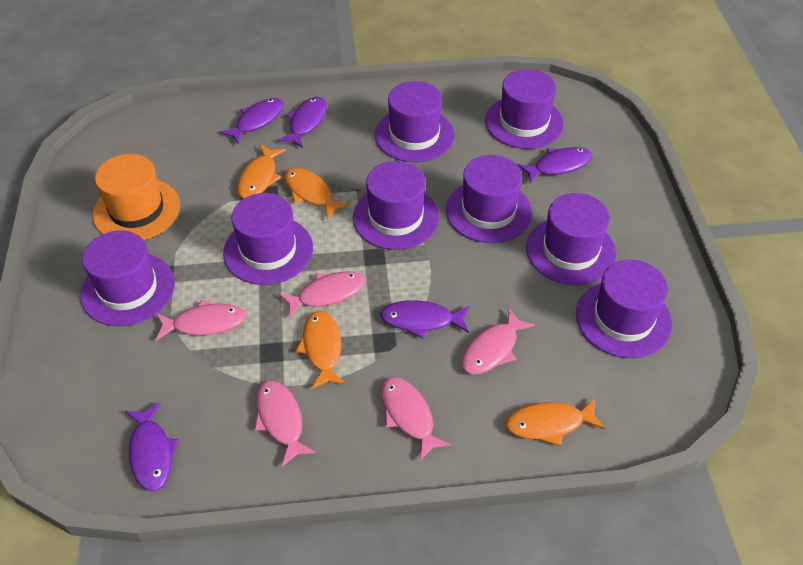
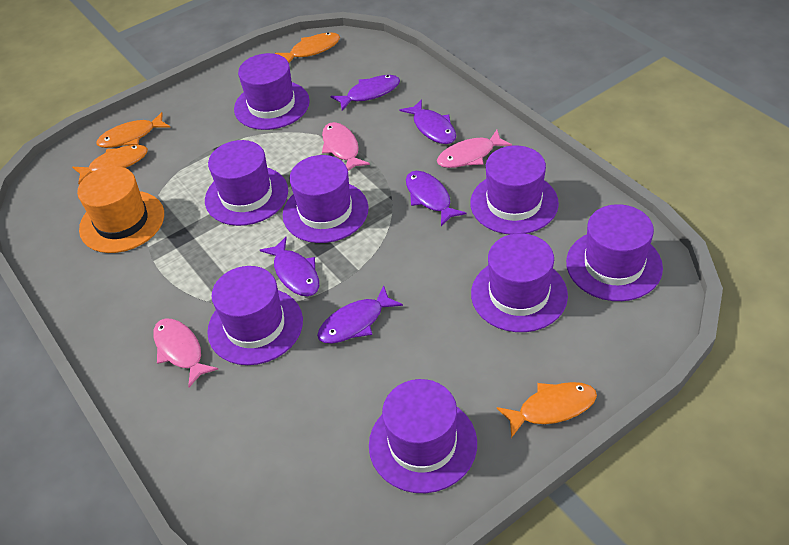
pink fish: 5 -> 3

